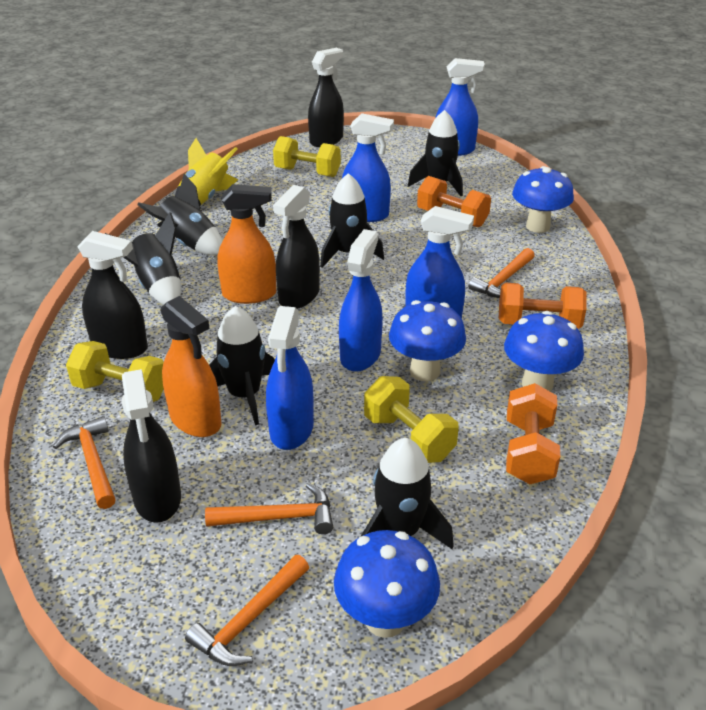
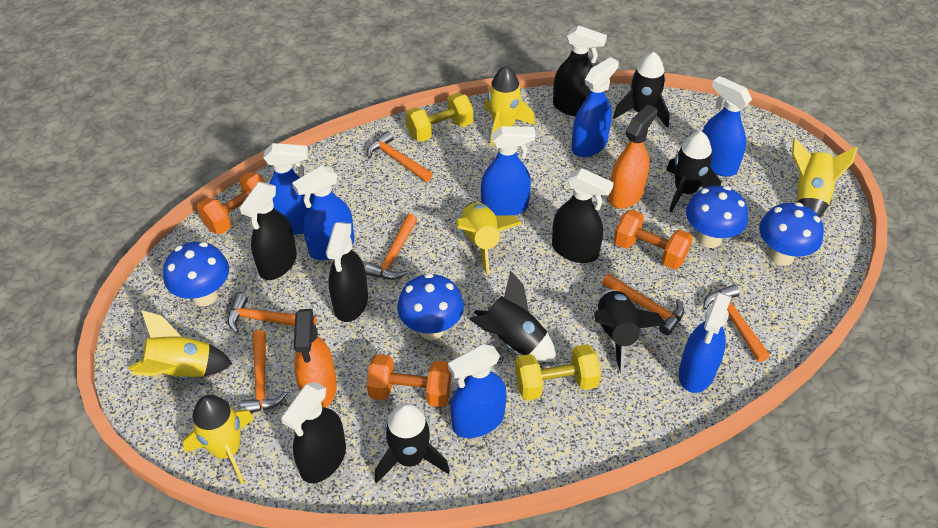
black rocket: 6 -> 5
black spray bottle: 4 -> 5
blue spray bottle: 5 -> 7
orange hammer: 4 -> 6
yellow dumbbell: 3 -> 2
yellow rocket: 1 -> 5

